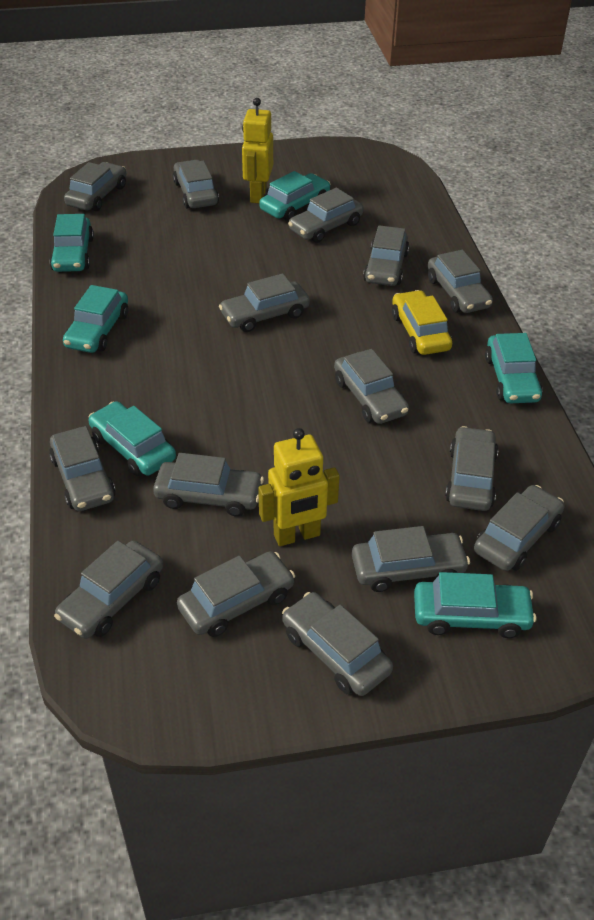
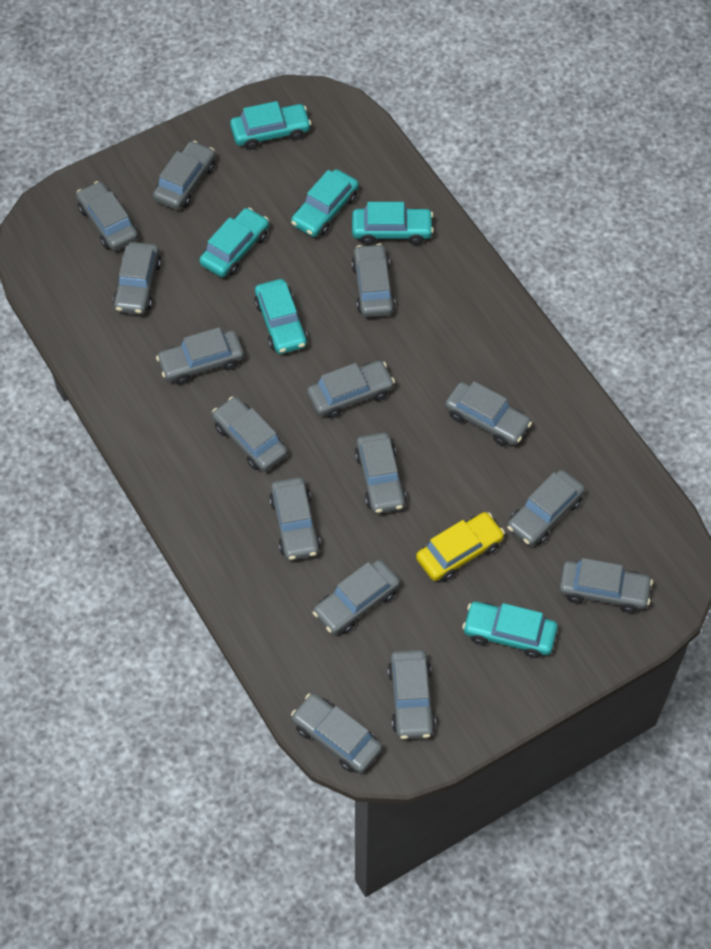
yellow robot: 2 -> 0

